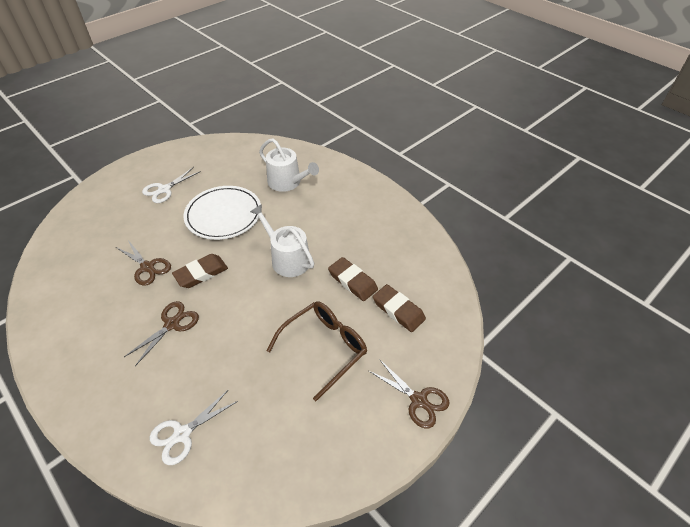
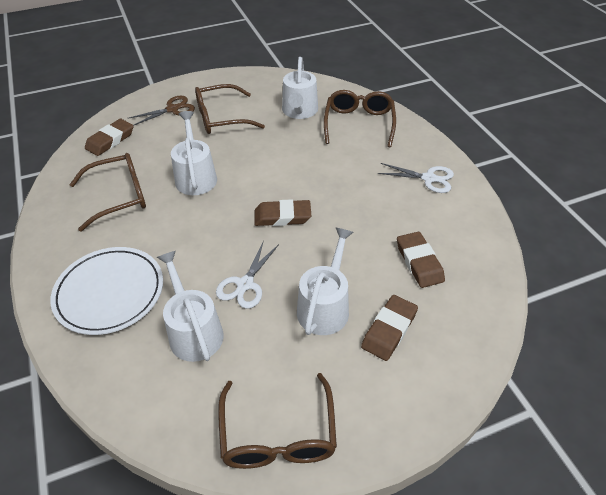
brown eraser: 3 -> 4
brown glasses: 1 -> 4
brown scissors: 3 -> 1
white watering can: 2 -> 4

